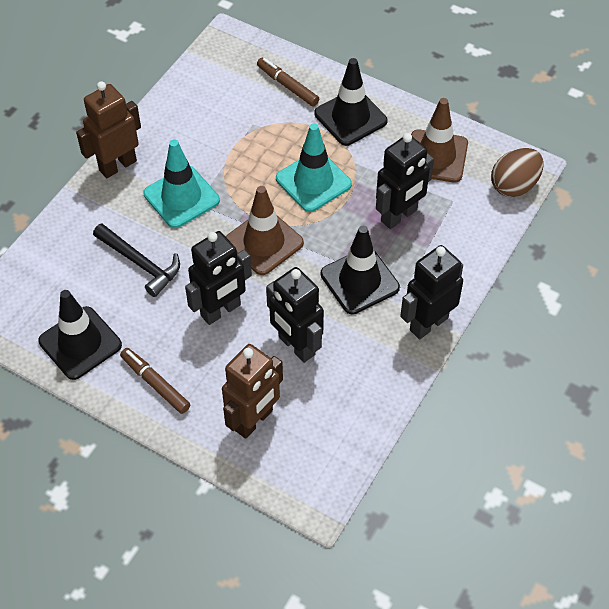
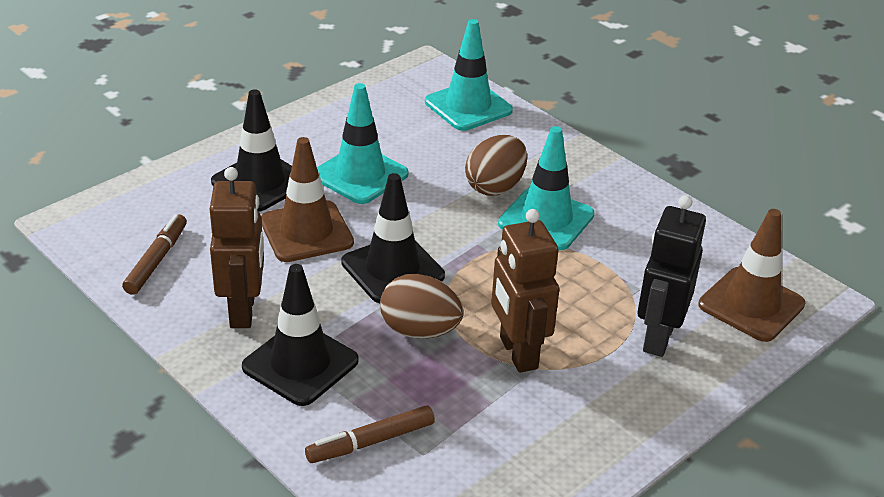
black hammer: 1 -> 0
black robot: 4 -> 1
brown egg: 1 -> 2
turquoise traffic cone: 2 -> 3

